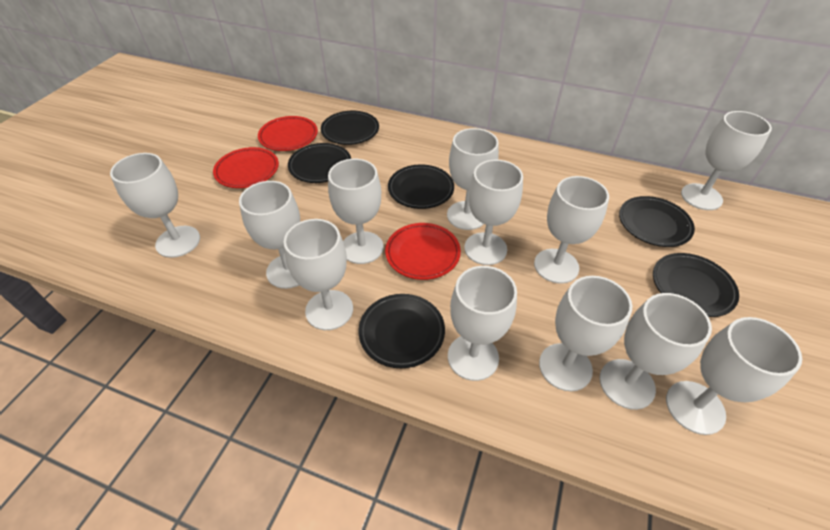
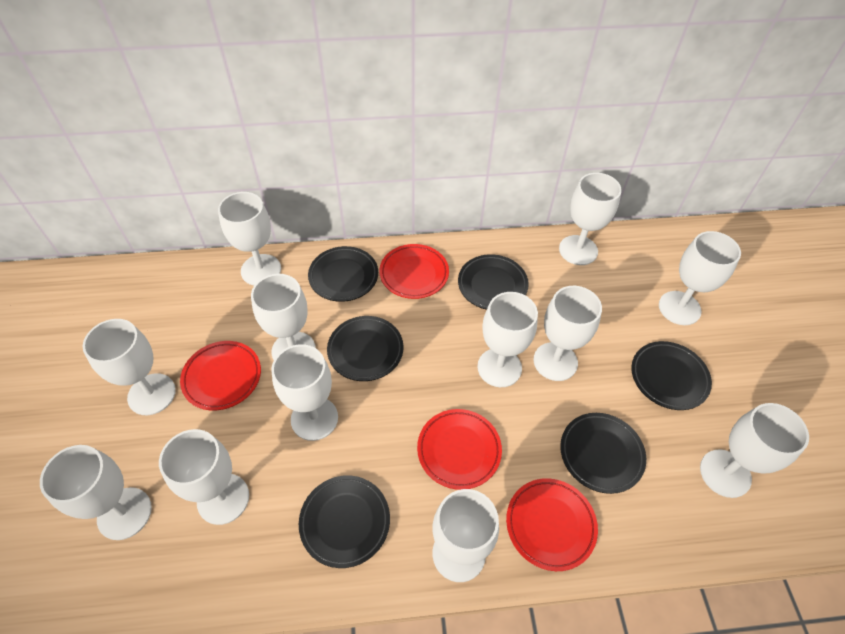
red plate: 3 -> 4

